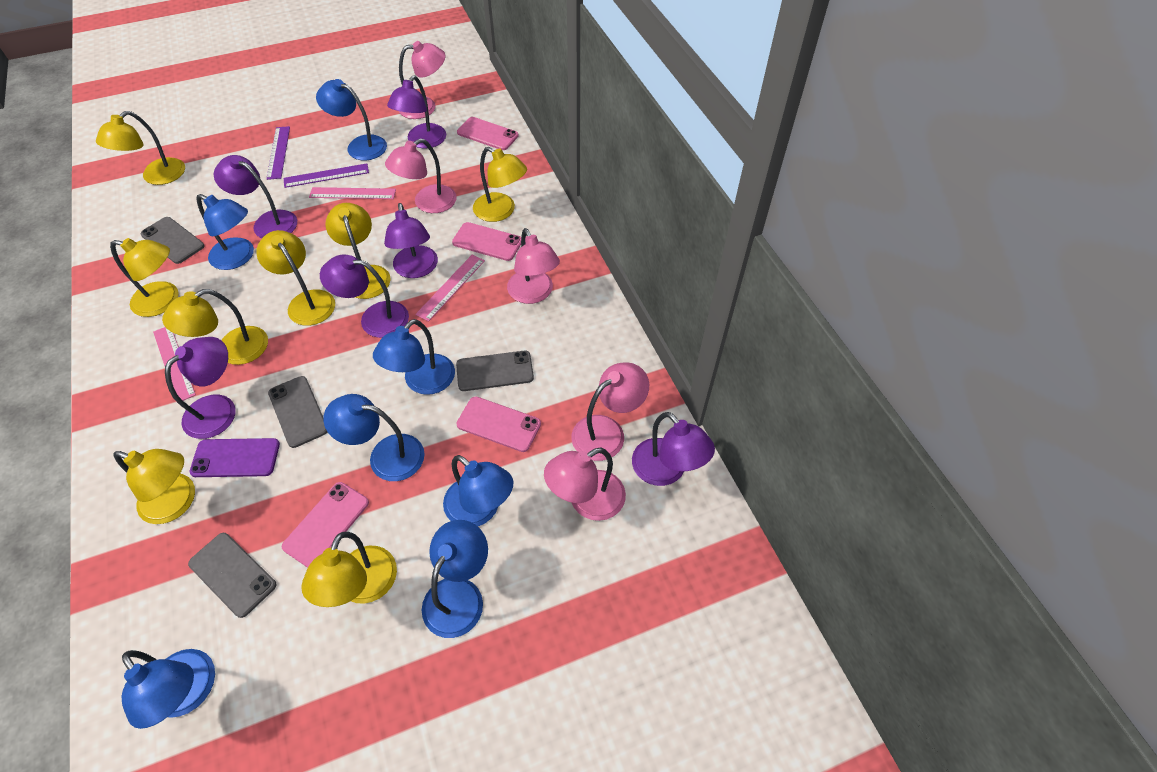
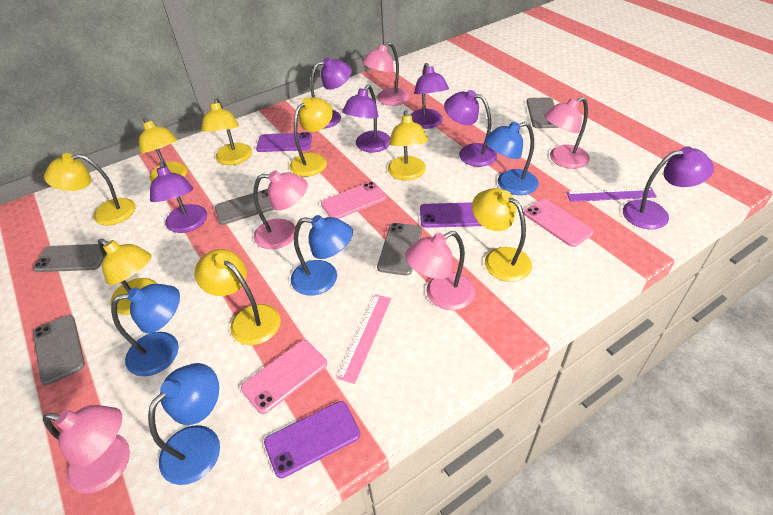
blue lamp: 7 -> 4
grey phone: 4 -> 5
pink phone: 4 -> 3
pink ruler: 3 -> 1
purple phone: 1 -> 3
purple ruler: 2 -> 1

